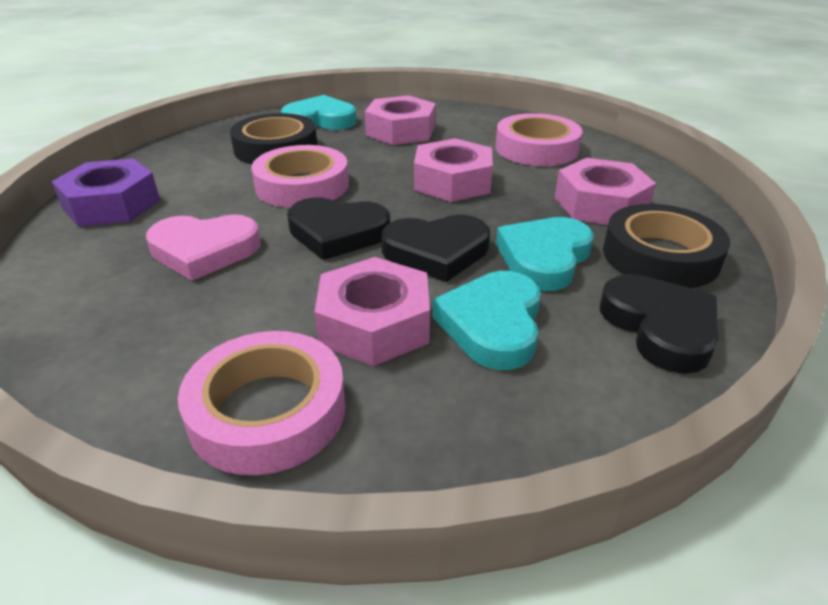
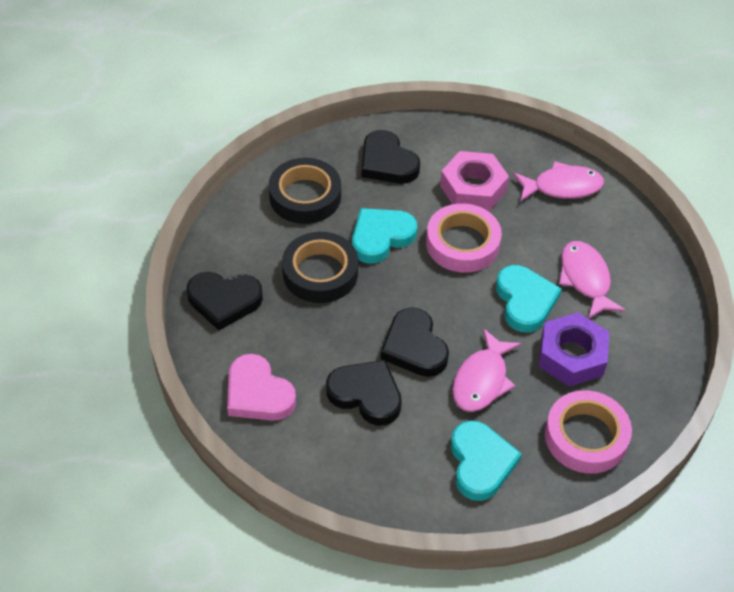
black heart: 3 -> 4
pink fish: 0 -> 3
pink nut: 4 -> 1
pink tape: 3 -> 2

